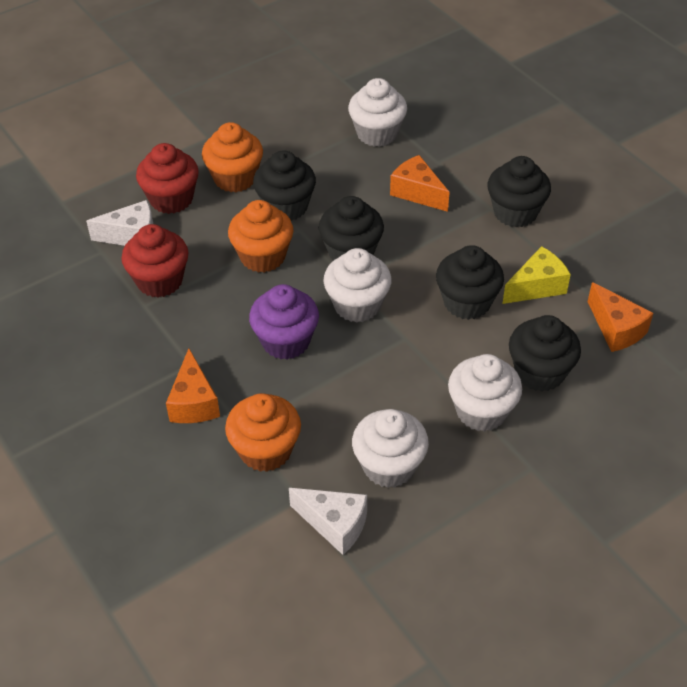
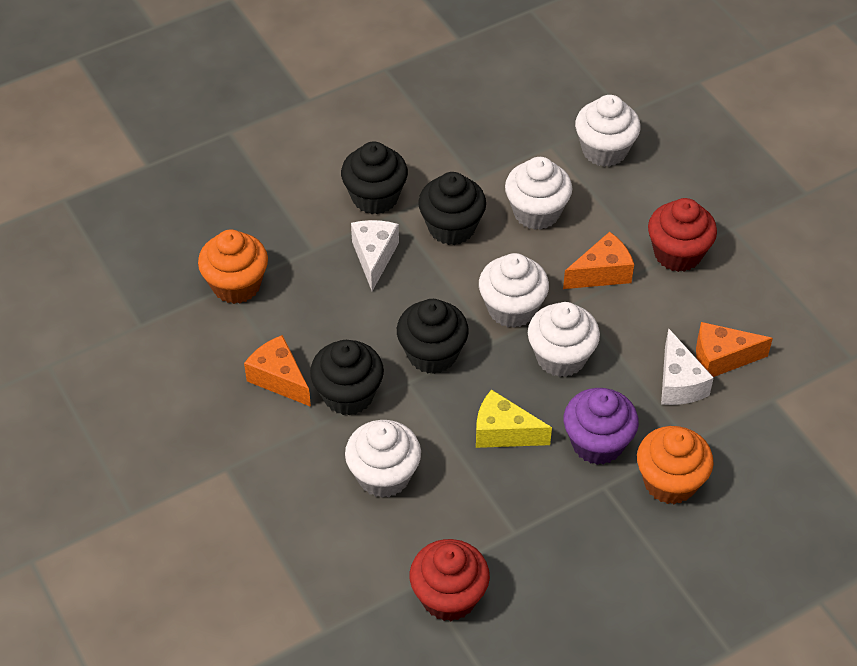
black cupcake: 5 -> 4
orange cupcake: 3 -> 2
white cupcake: 4 -> 5

